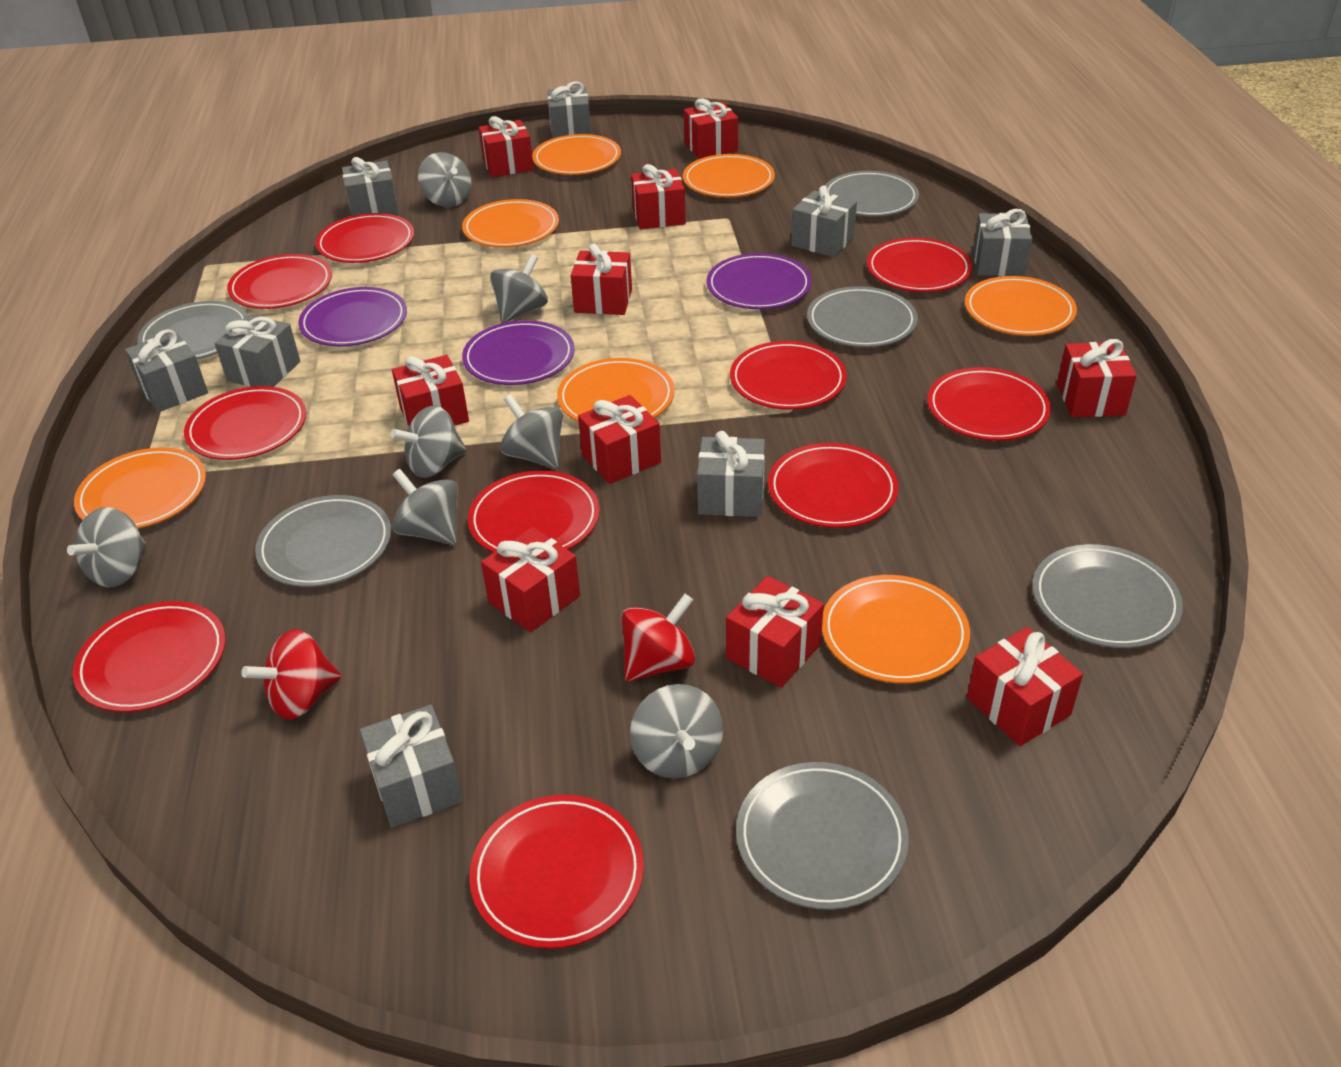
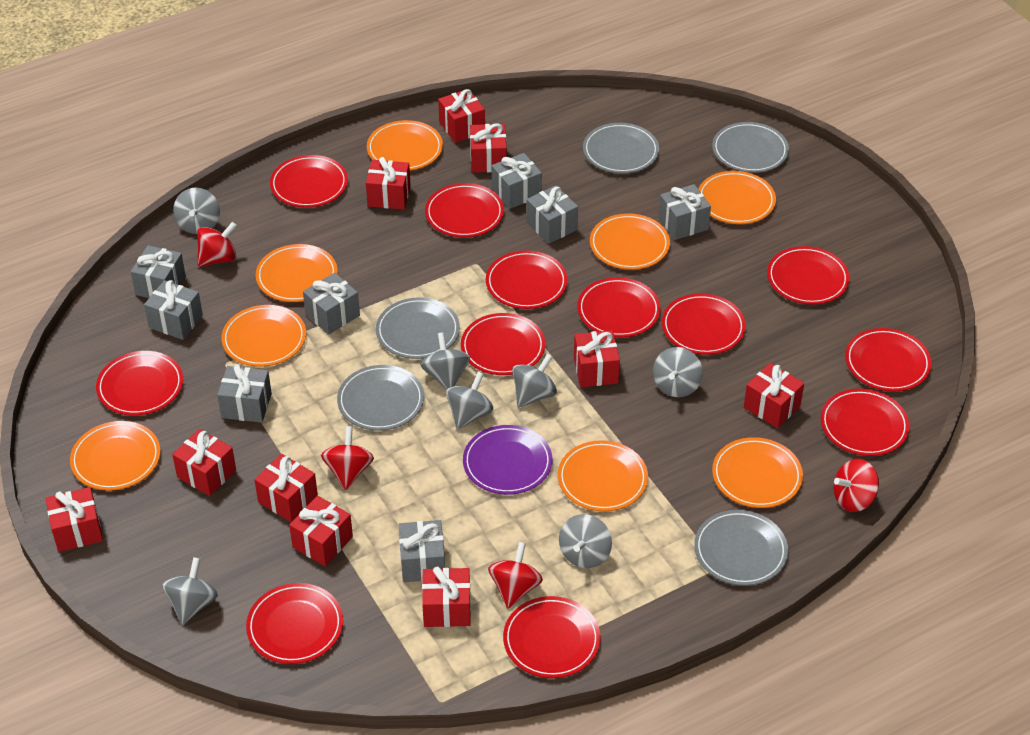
grey plate: 6 -> 5
orange plate: 7 -> 8
purple plate: 3 -> 1
red plate: 10 -> 12
red spinning top: 2 -> 4

